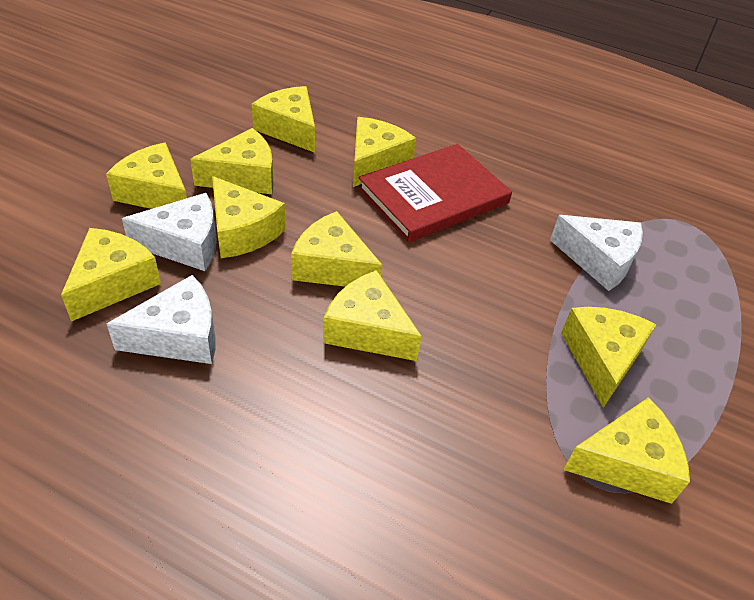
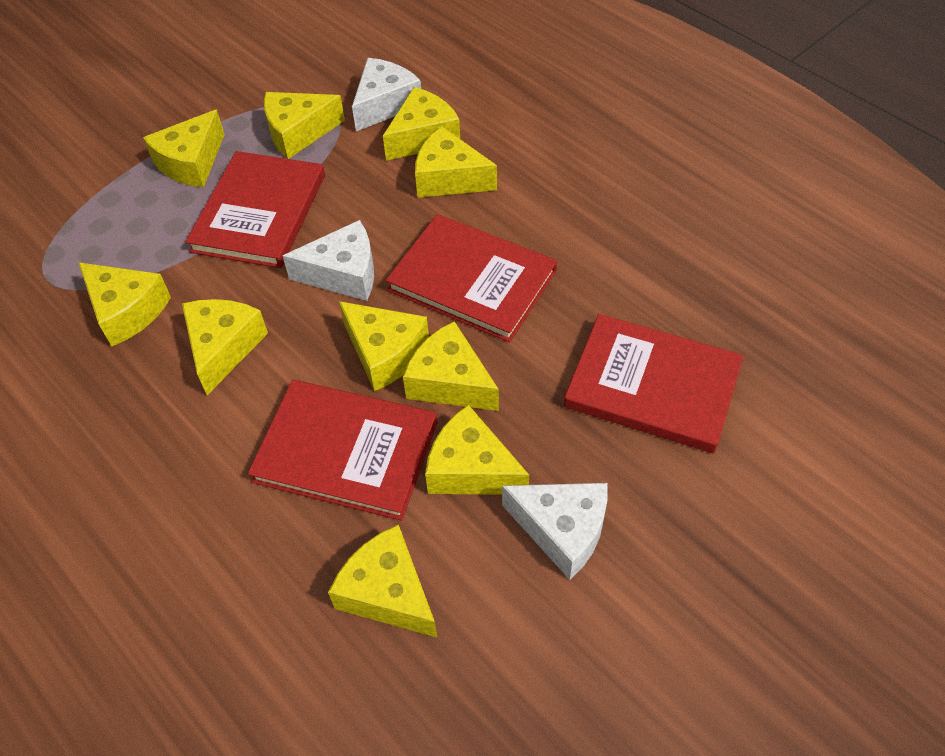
red book: 1 -> 4

